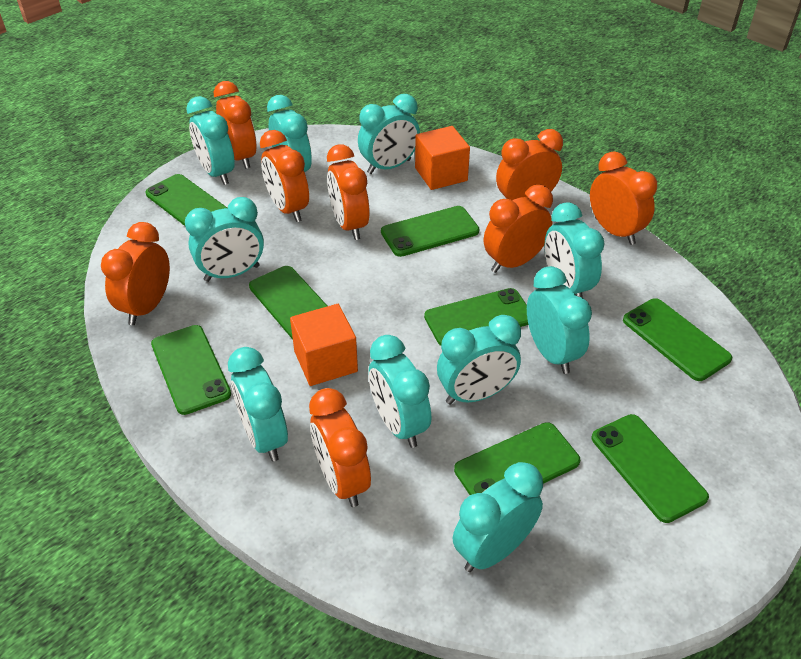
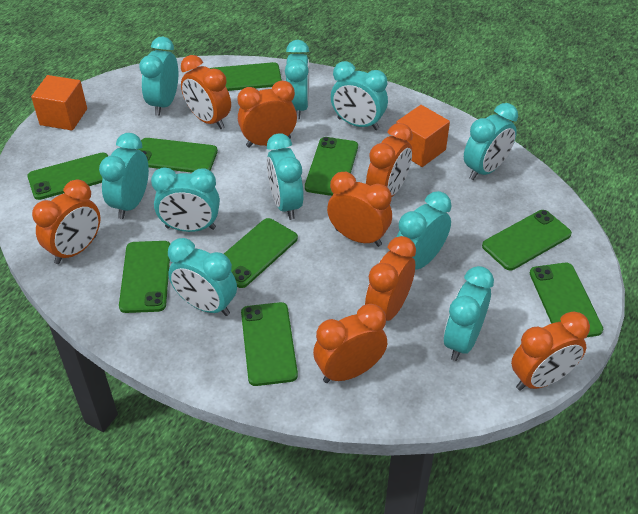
green phone: 8 -> 9

